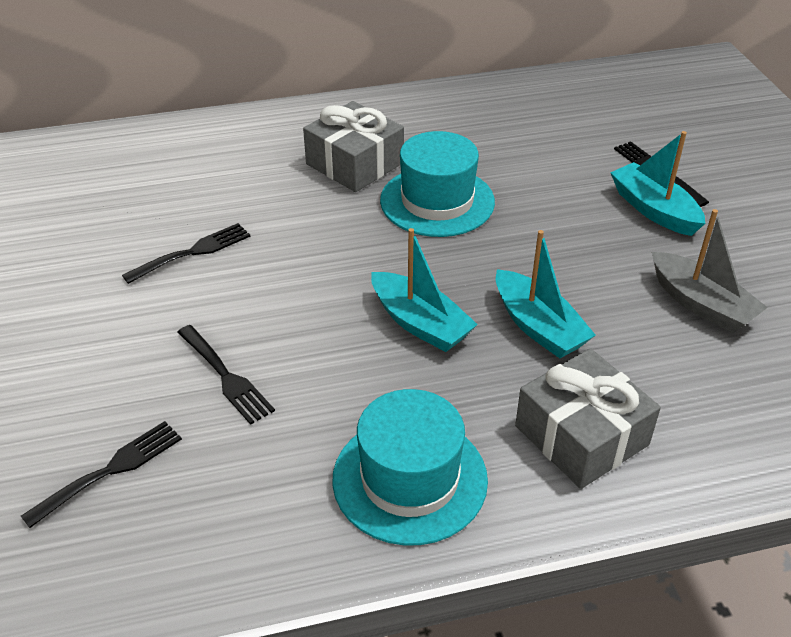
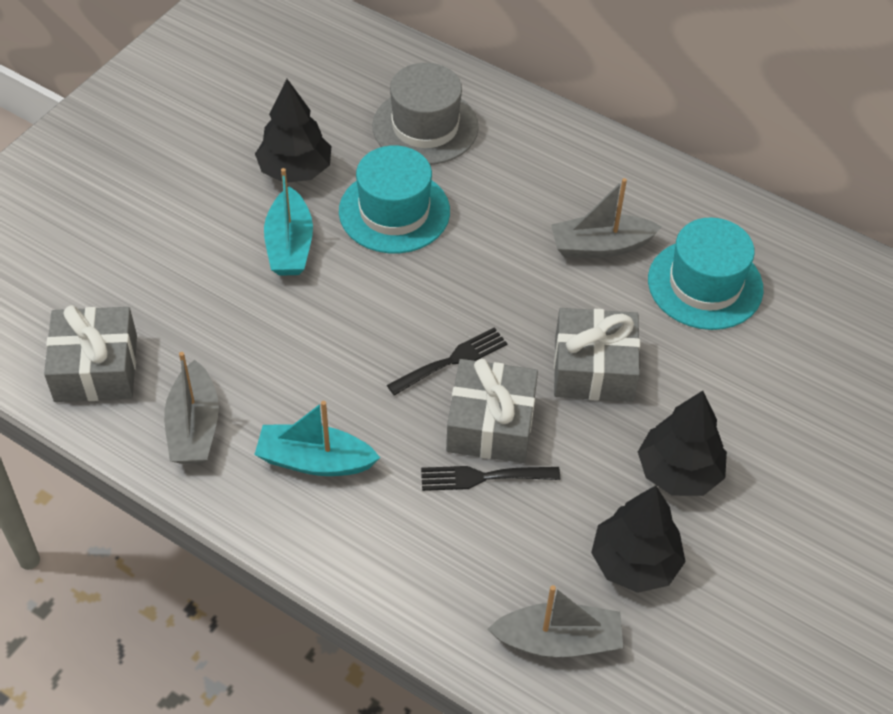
black fork: 4 -> 2
black tree: 0 -> 3
grey boat: 1 -> 3
grey gift: 2 -> 3
grey hat: 0 -> 1
turquoise boat: 3 -> 2

